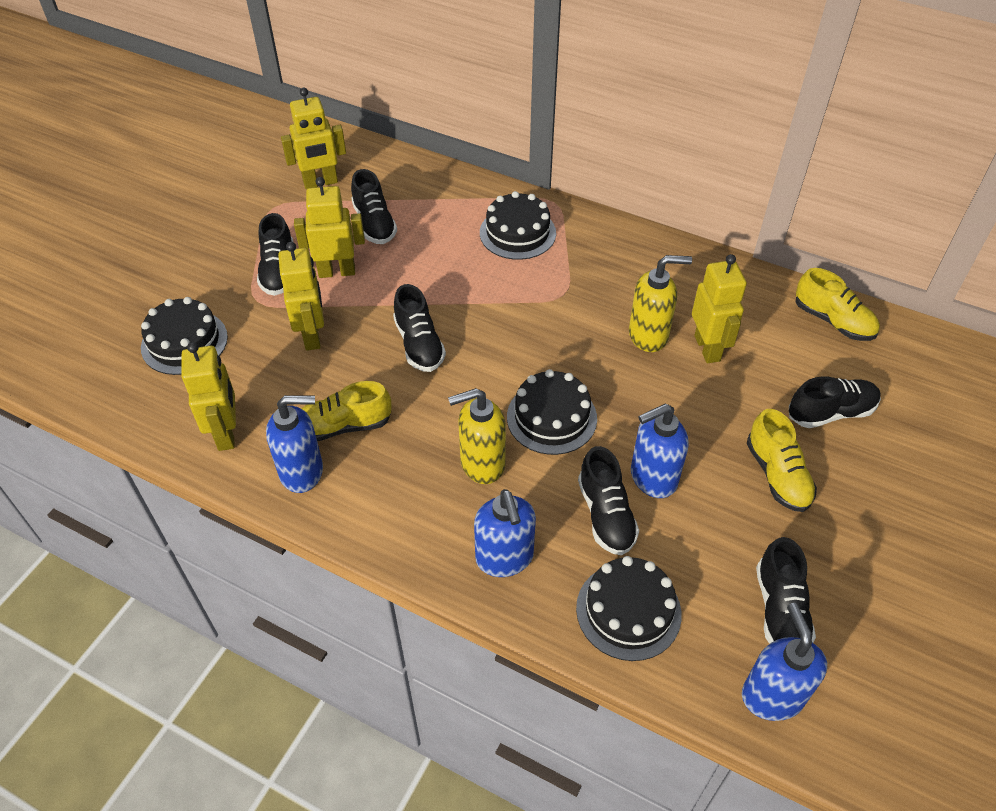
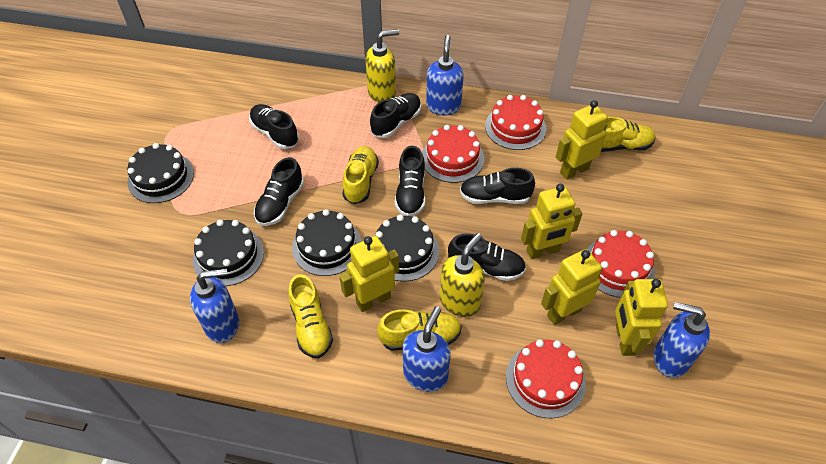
red cake: 0 -> 4
yellow shoe: 3 -> 4

